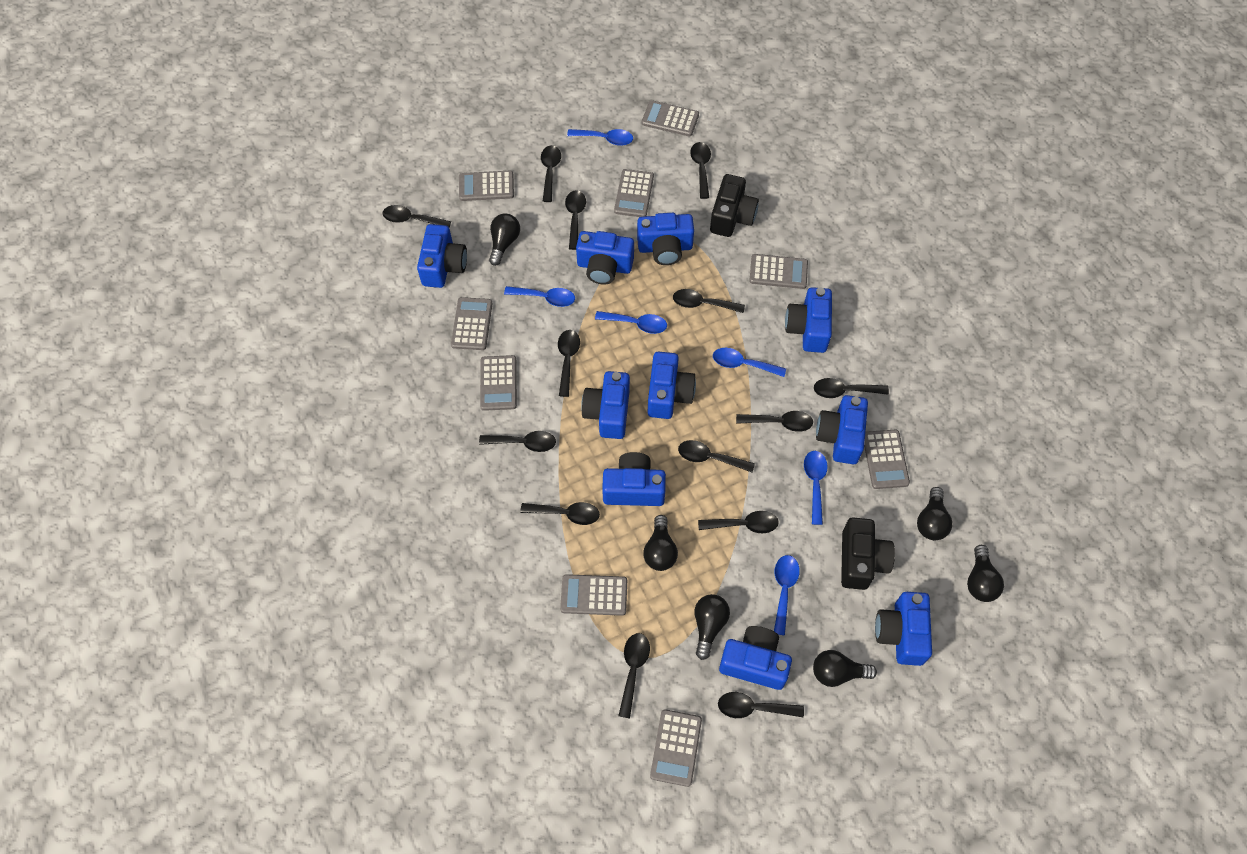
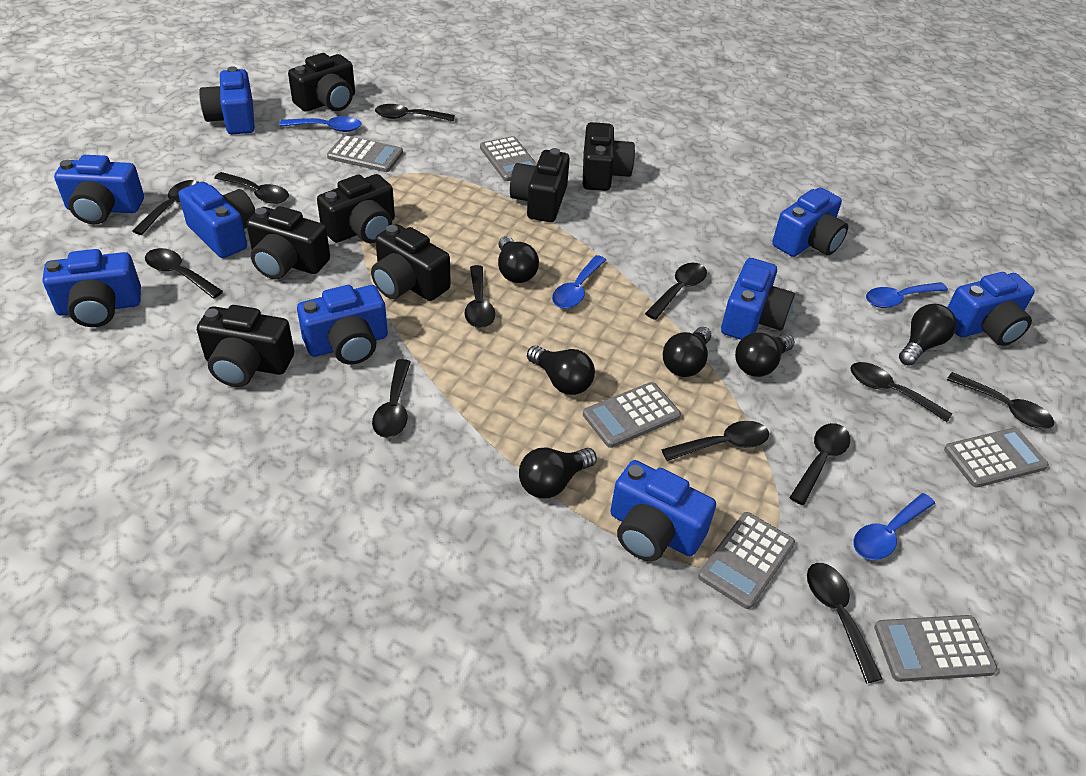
black camera: 2 -> 7
black spoon: 14 -> 12
blue camera: 10 -> 9
blue spoon: 6 -> 4
grey calculator: 9 -> 6

